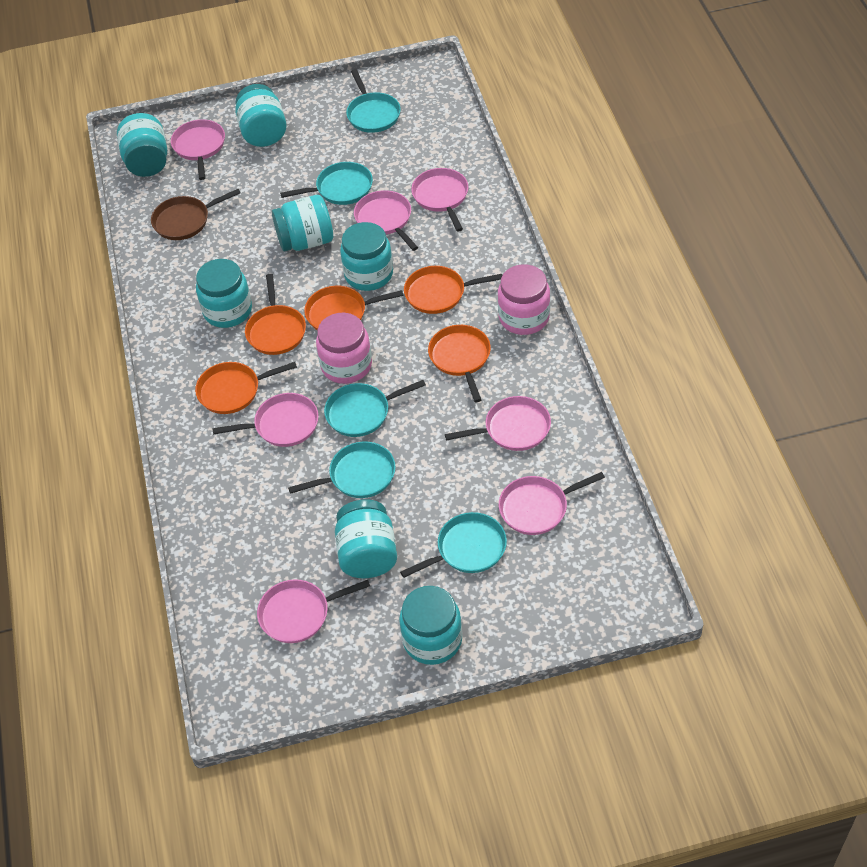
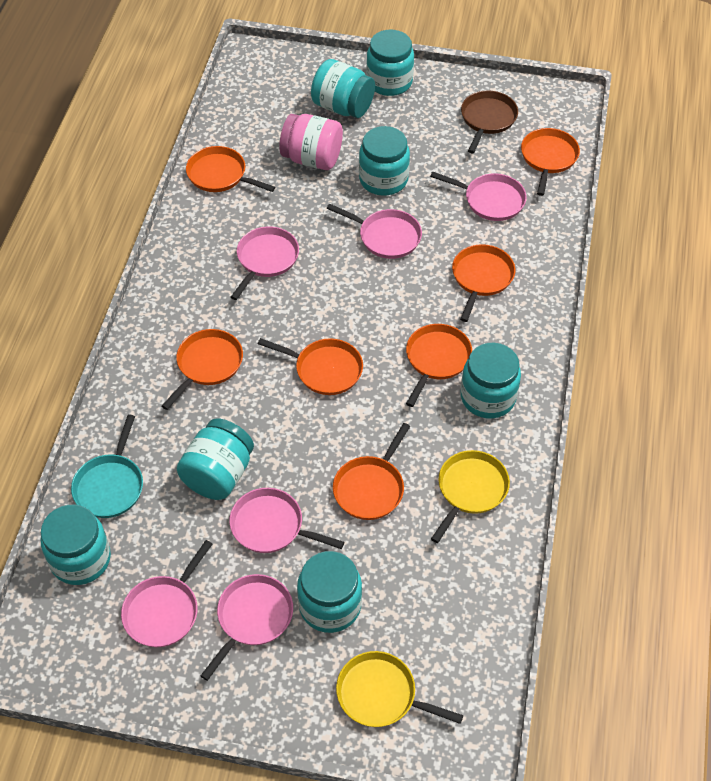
orange pan: 5 -> 7
pink jar: 2 -> 1
pink pan: 7 -> 6
turquoise pan: 5 -> 1
yellow pan: 0 -> 2

